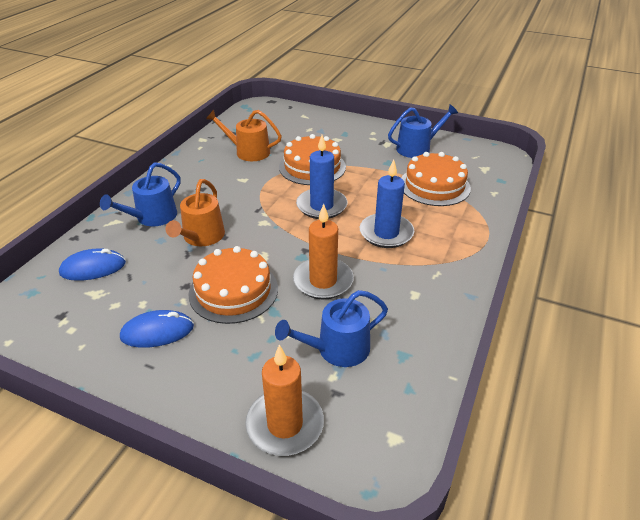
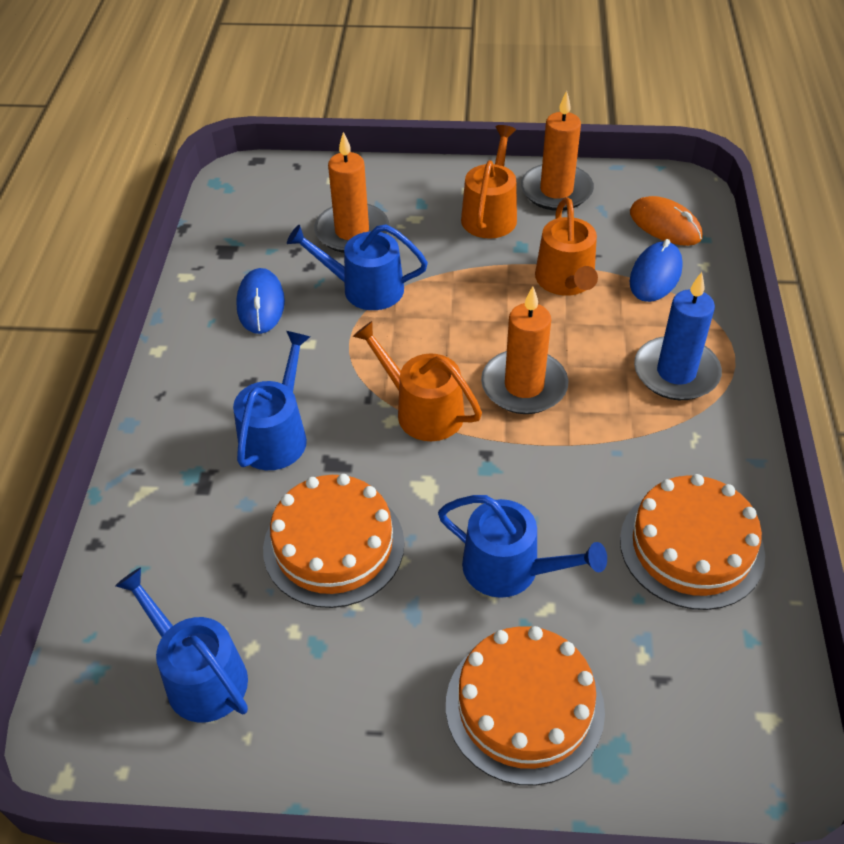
blue candle: 2 -> 1
blue watering can: 3 -> 4
orange candle: 2 -> 3
orange mouse: 0 -> 1
orange watering can: 2 -> 3

